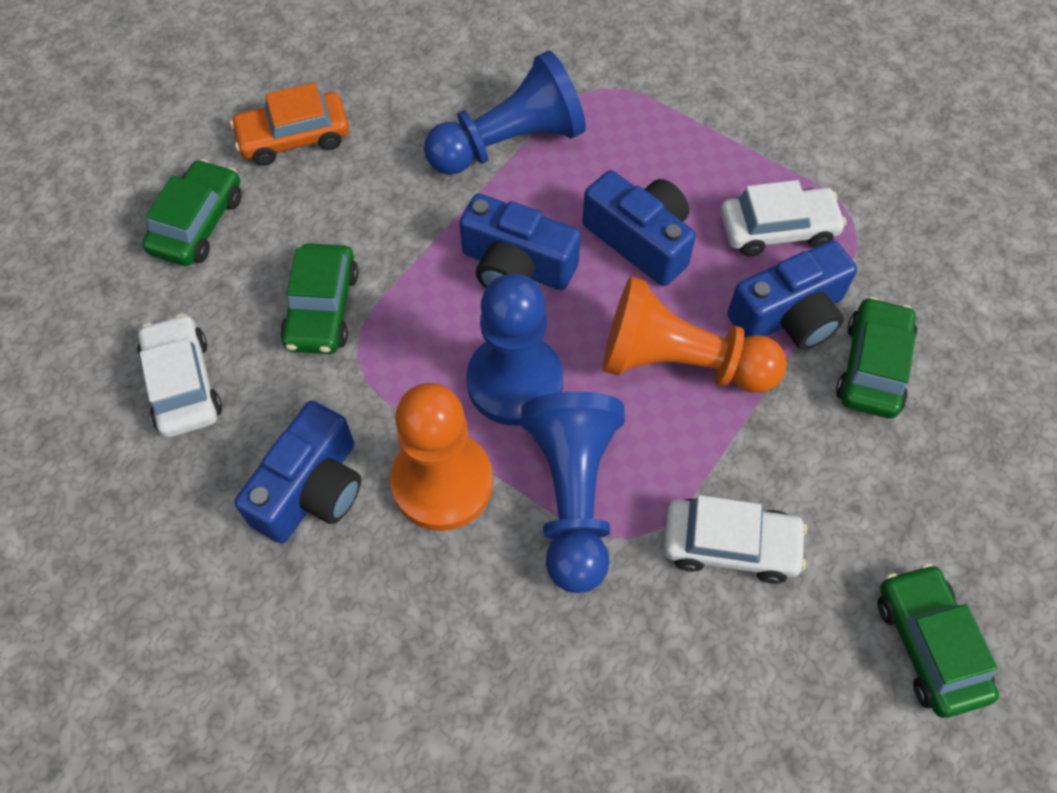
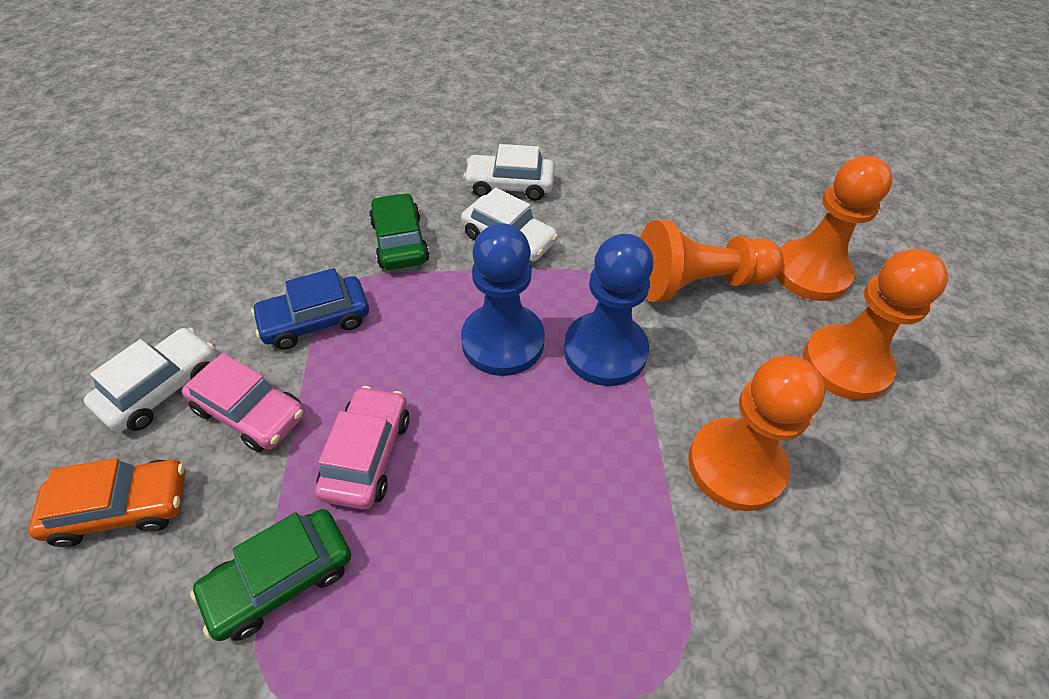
blue camera: 4 -> 0
blue car: 0 -> 1
blue pawn: 3 -> 2
green car: 4 -> 2
orange pawn: 2 -> 4
pink car: 0 -> 2

